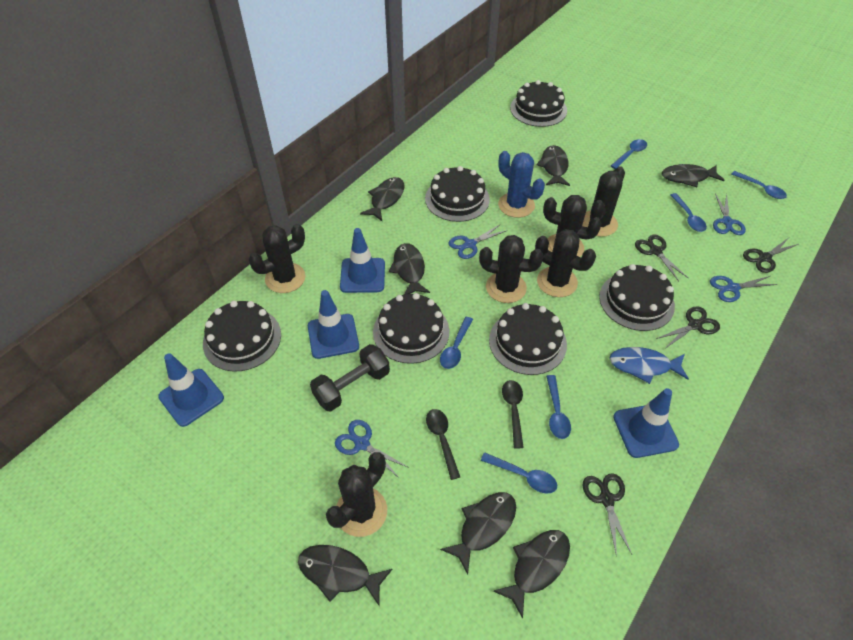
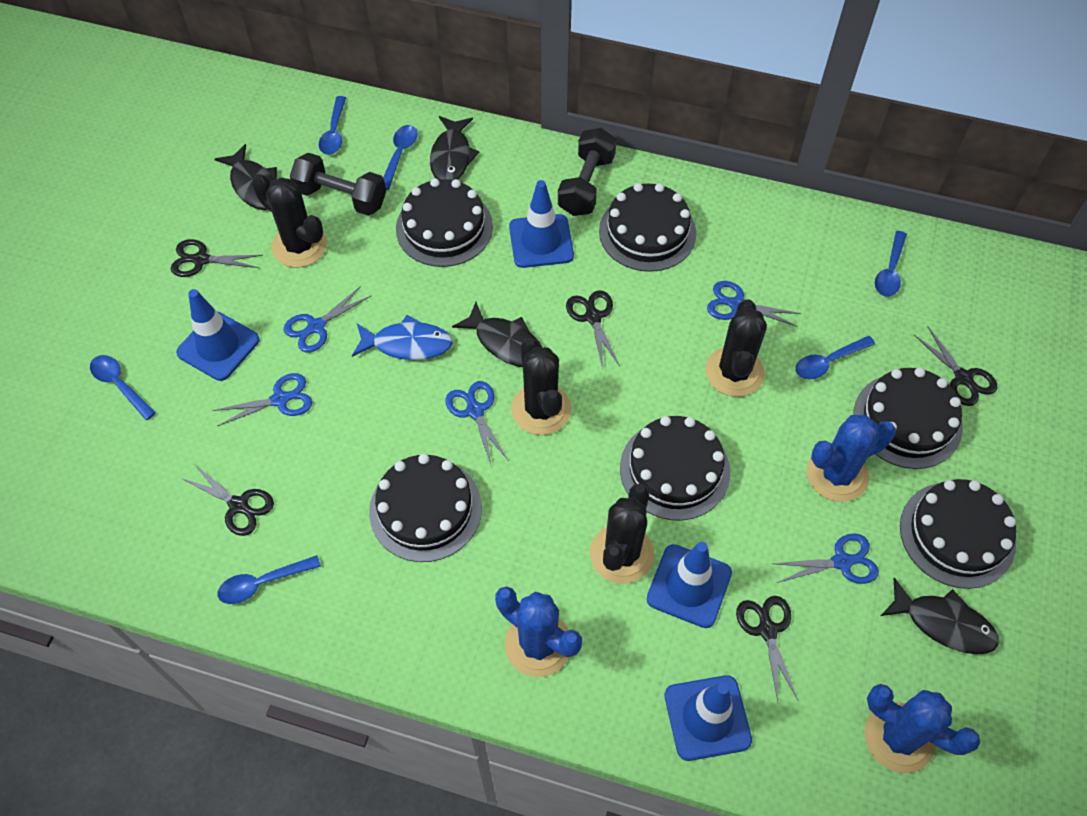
black cactus: 6 -> 4
black dumbbell: 1 -> 2
black fish: 7 -> 4
black scissors: 4 -> 5
black spoon: 2 -> 0
blue cactus: 1 -> 3
blue scissors: 4 -> 5

